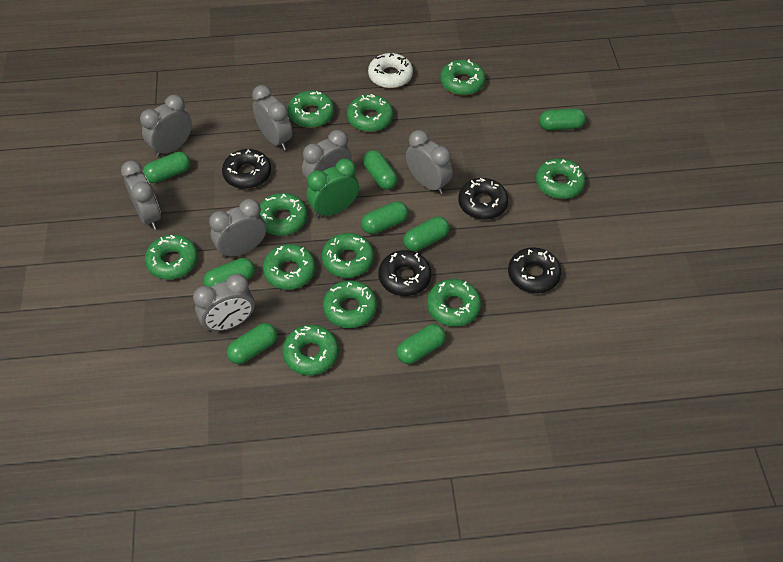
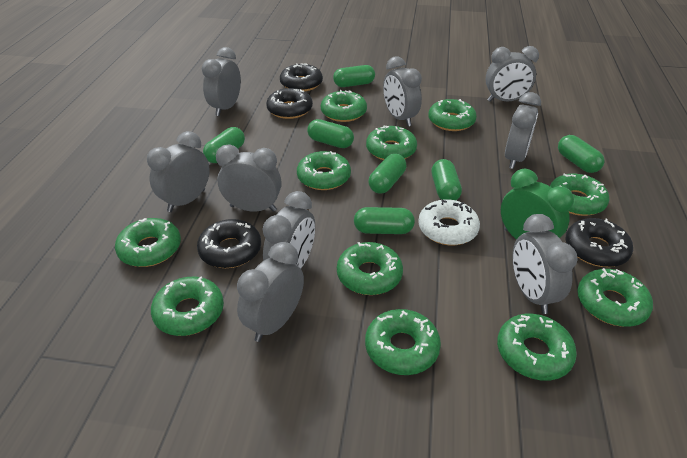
green capsule: 8 -> 7
grey clock: 7 -> 9

